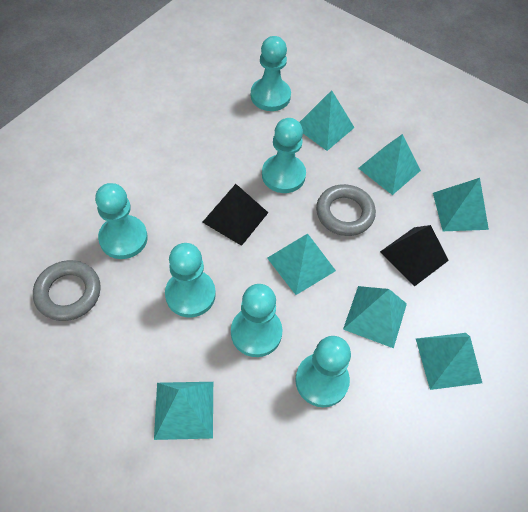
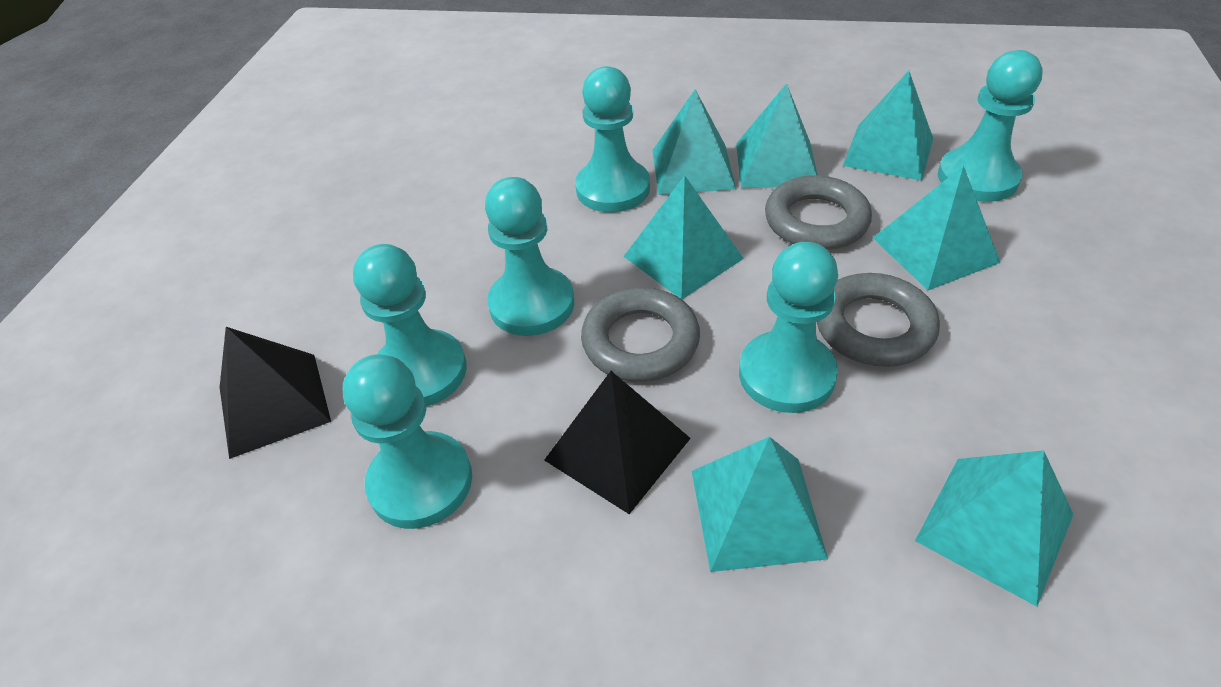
grey ring: 2 -> 3

